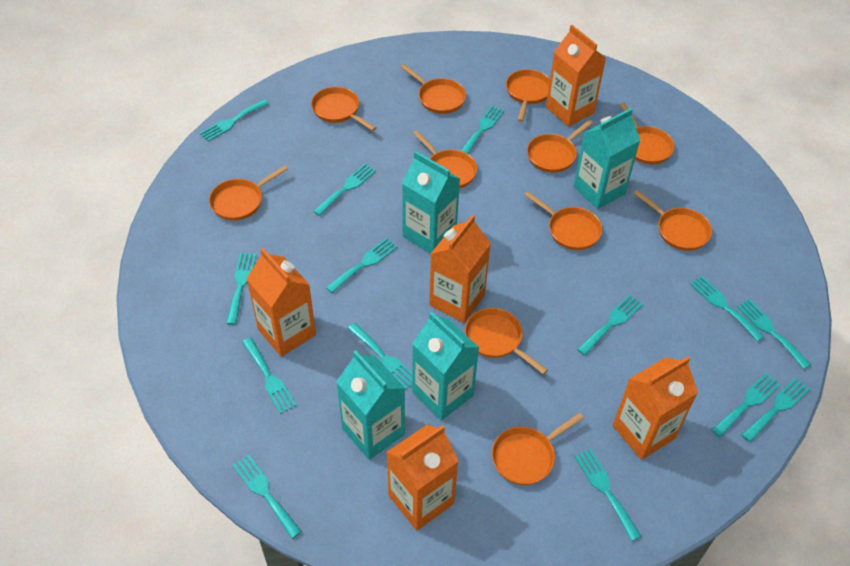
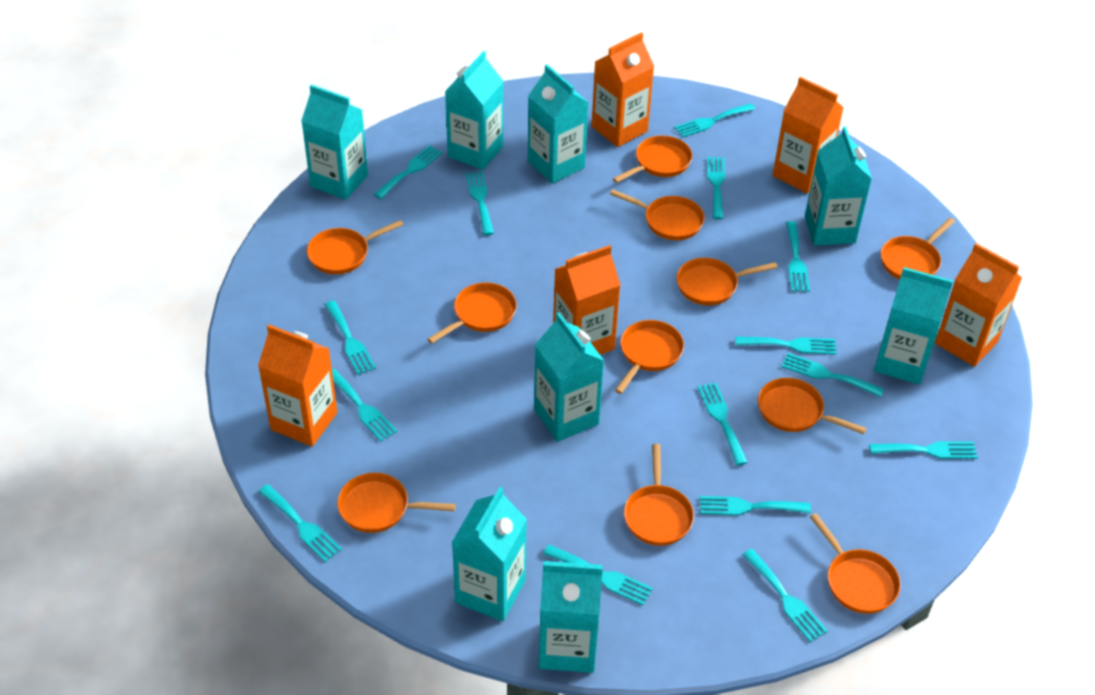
turquoise carton: 4 -> 8
turquoise fork: 14 -> 15

